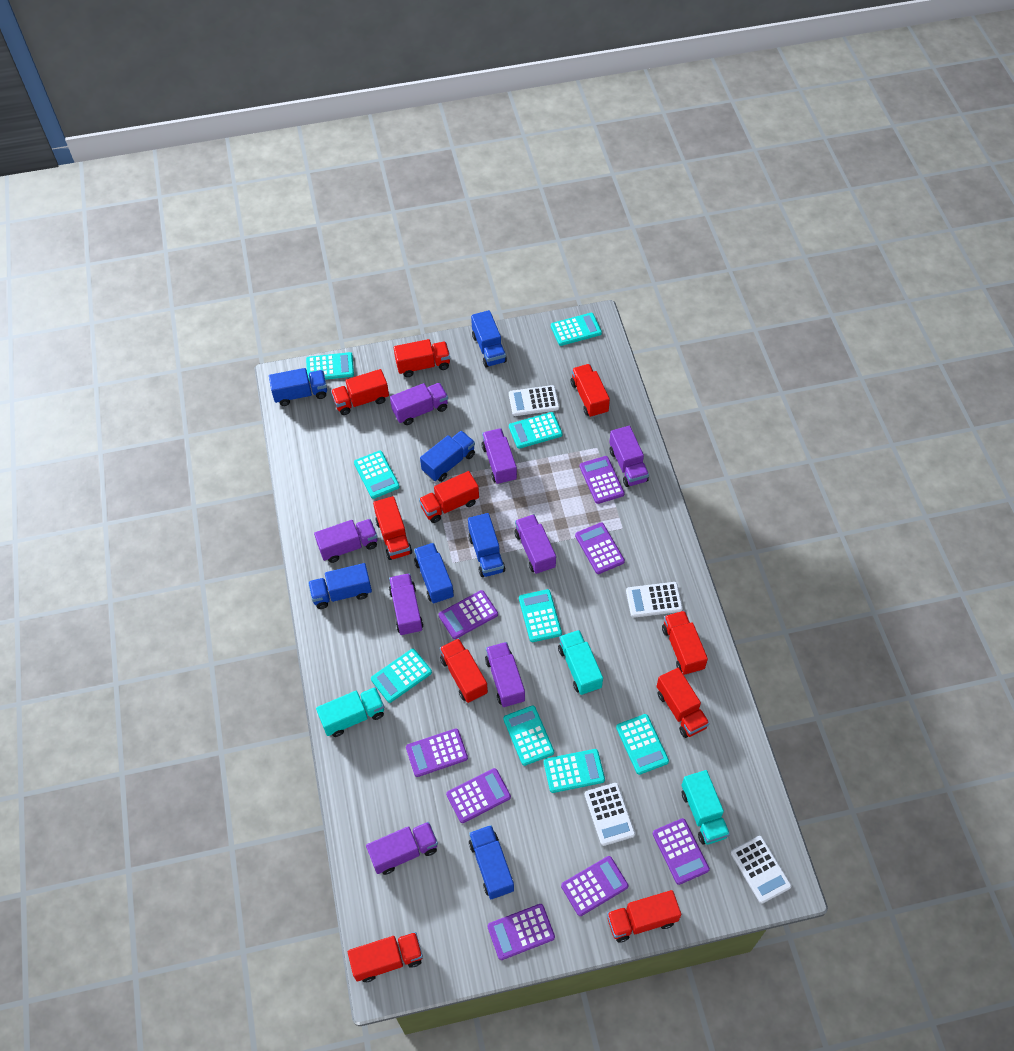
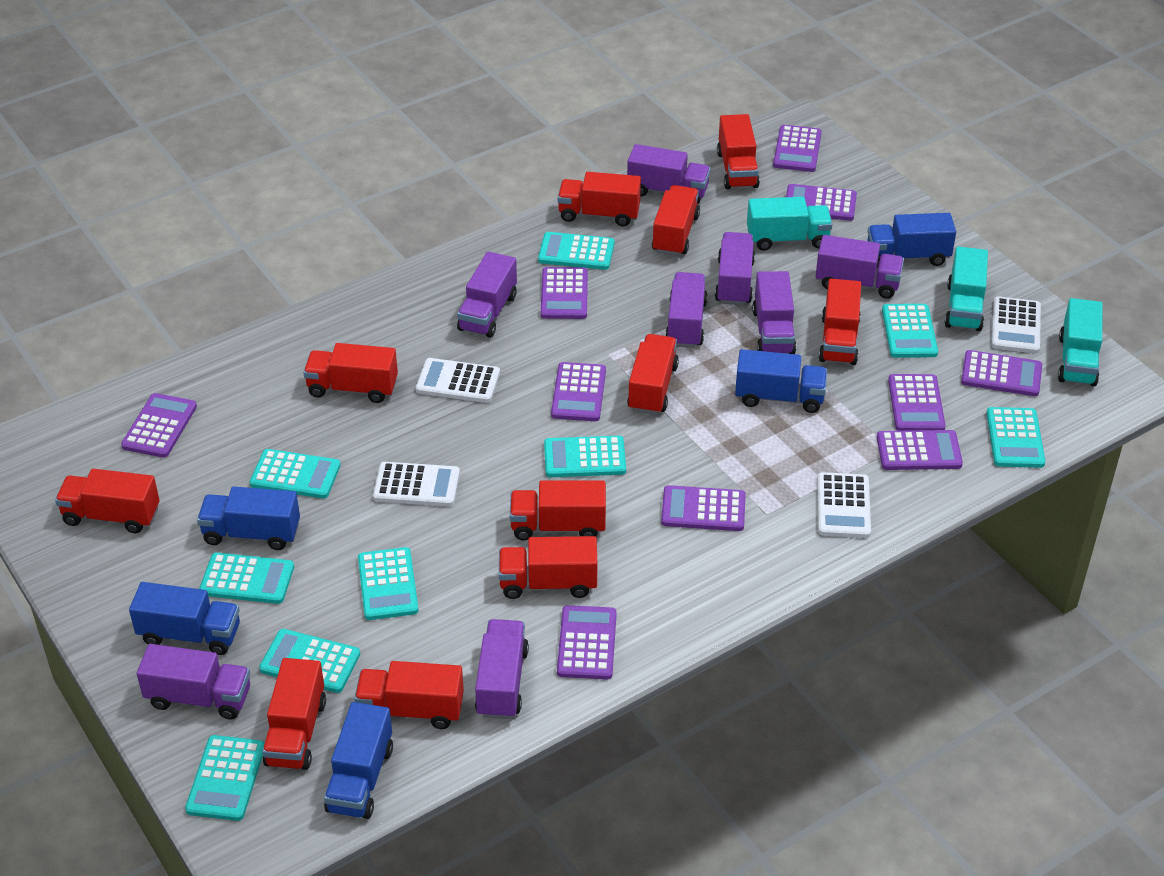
blue truck: 7 -> 5
purple calculator: 8 -> 10
red truck: 10 -> 11

